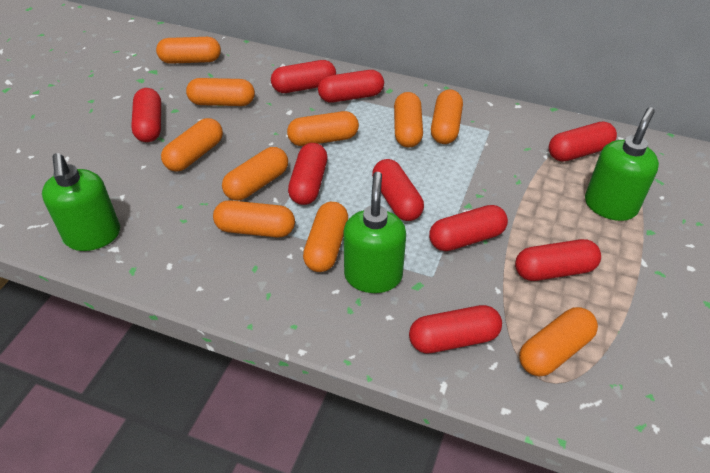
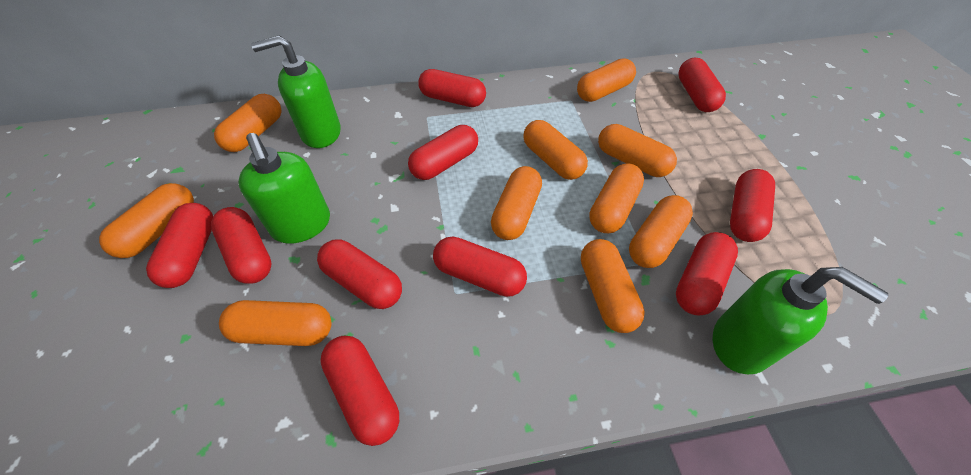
red capsule: 9 -> 10

